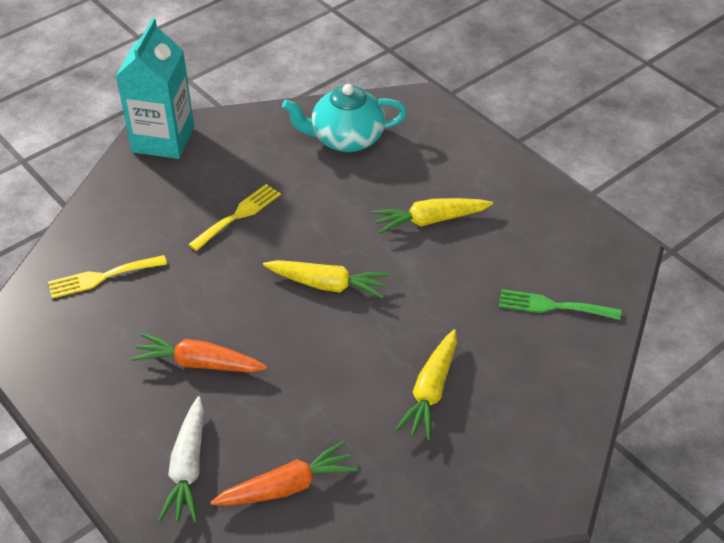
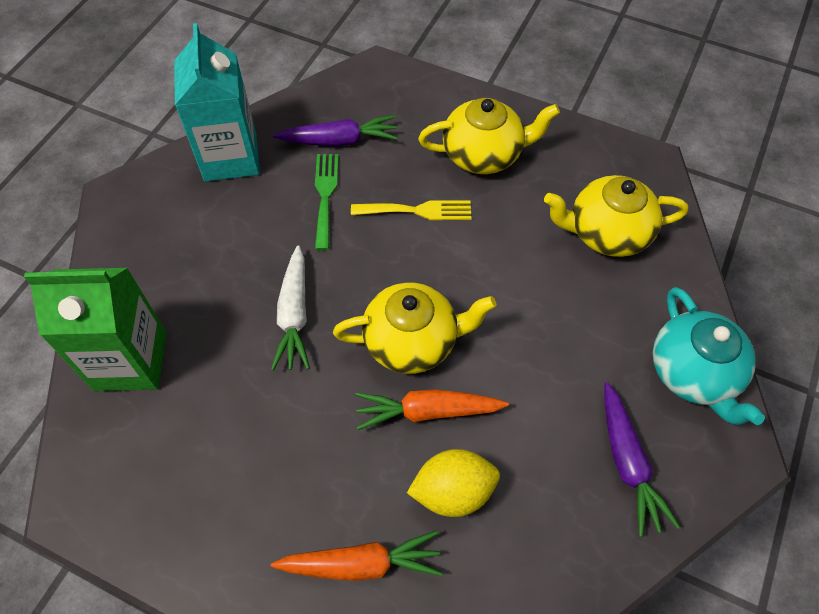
green carton: 0 -> 1
purple carrot: 0 -> 2
yellow carrot: 3 -> 0
yellow fork: 2 -> 1
yellow lemon: 0 -> 1
yellow teapot: 0 -> 3

